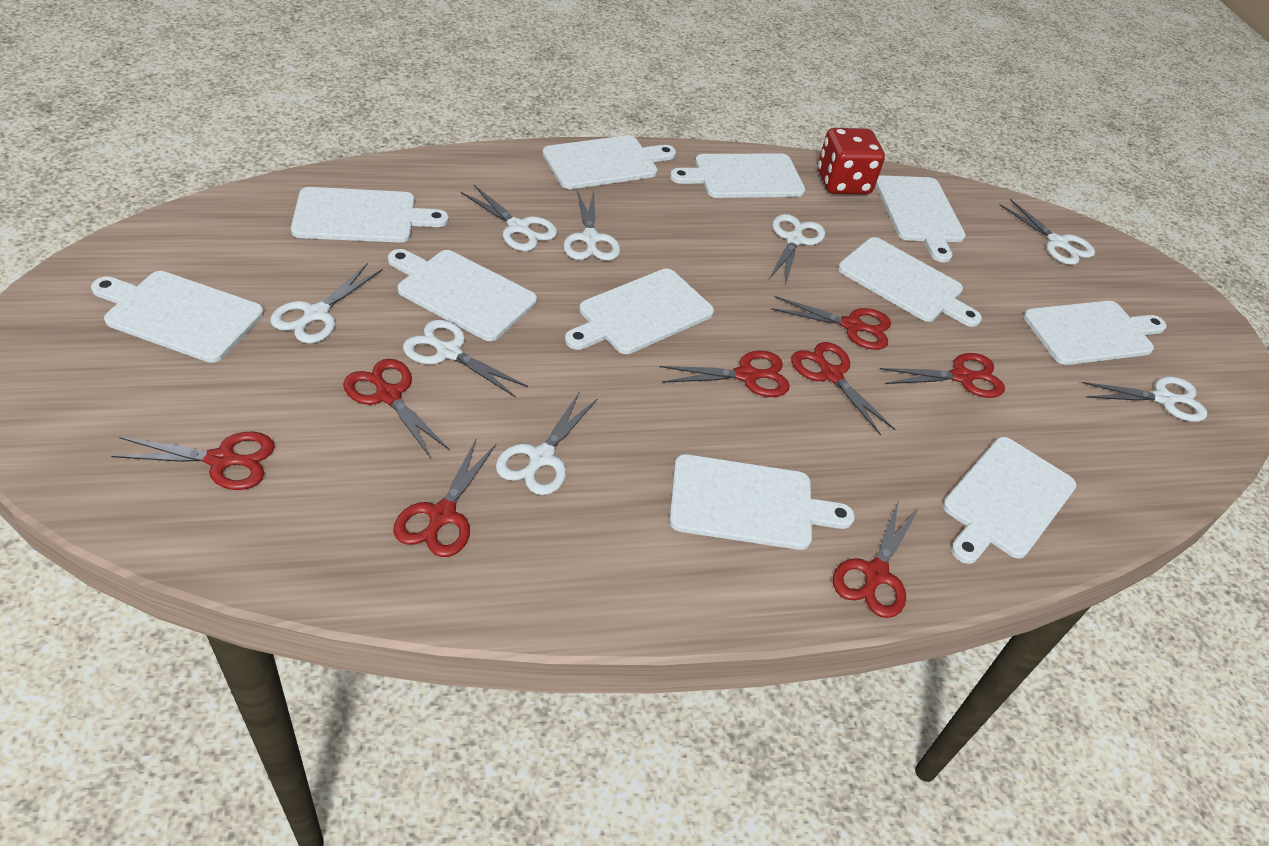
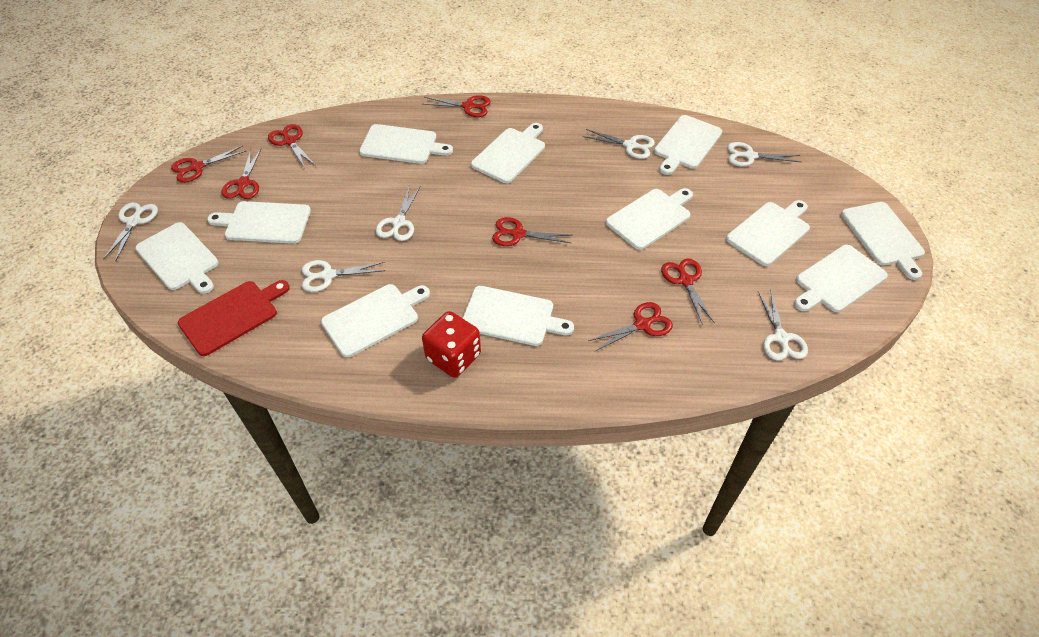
red cutting board: 0 -> 1
red scissors: 8 -> 7
white scissors: 8 -> 6

